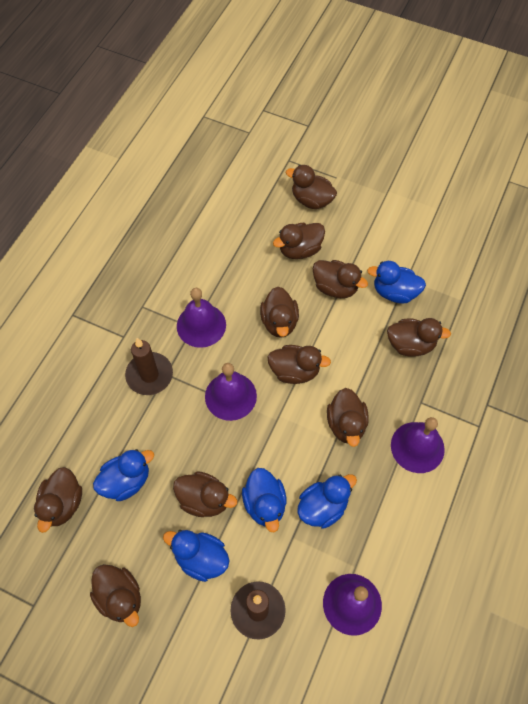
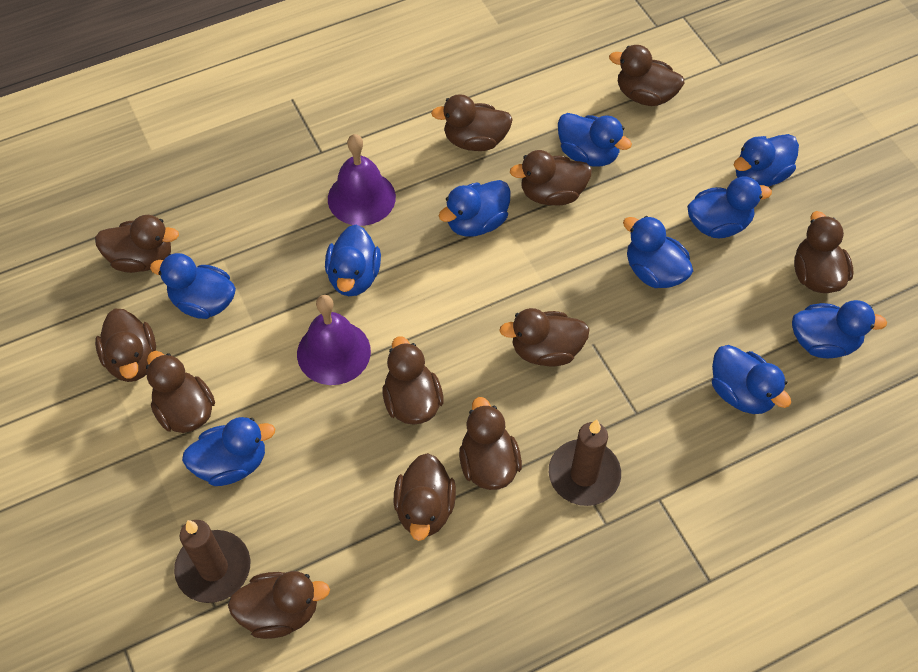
blue duck: 5 -> 10
brown duck: 10 -> 12
purple bell: 4 -> 2

